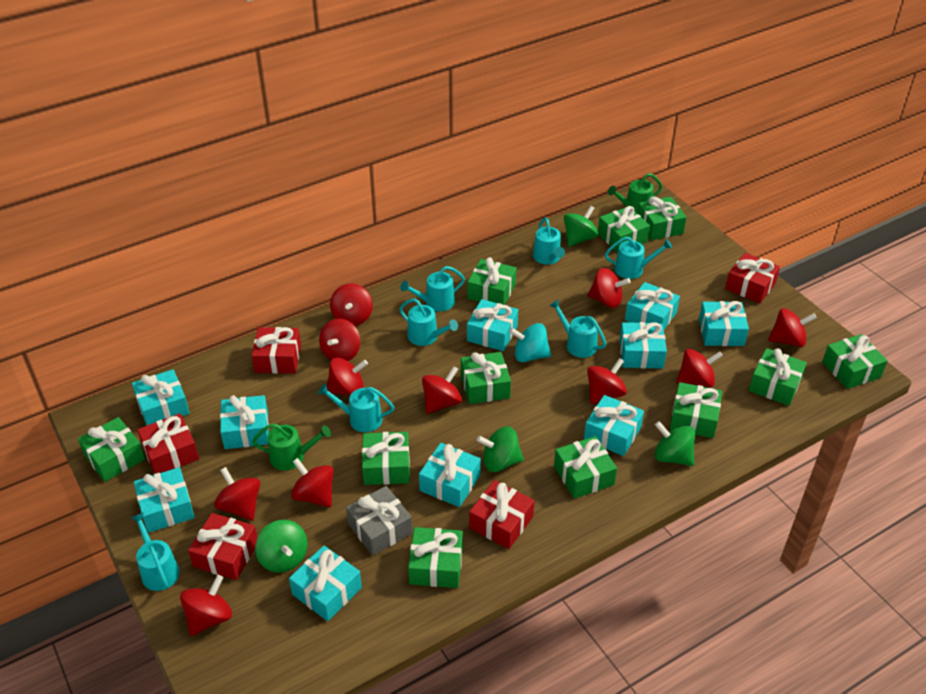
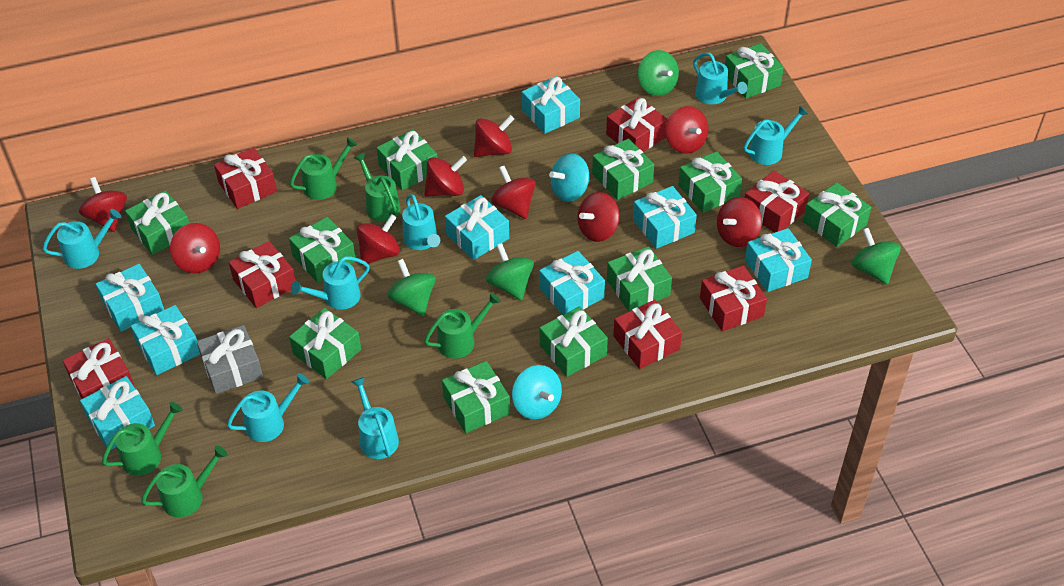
green watering can: 2 -> 5
red gift: 5 -> 7
red spinning top: 11 -> 9
turquoise gift: 10 -> 8
turquoise spinning top: 1 -> 2

